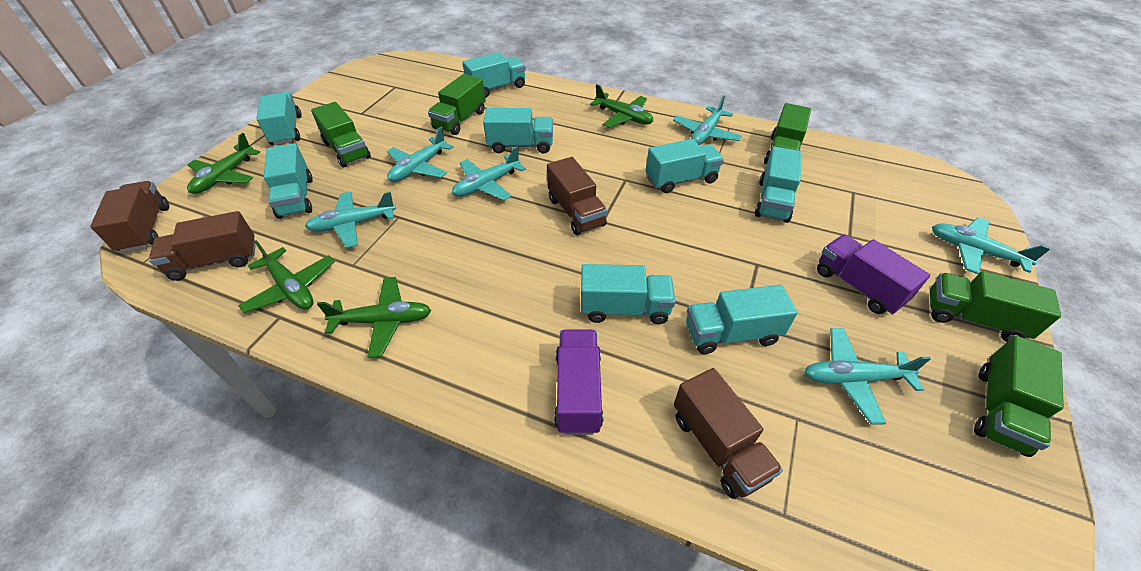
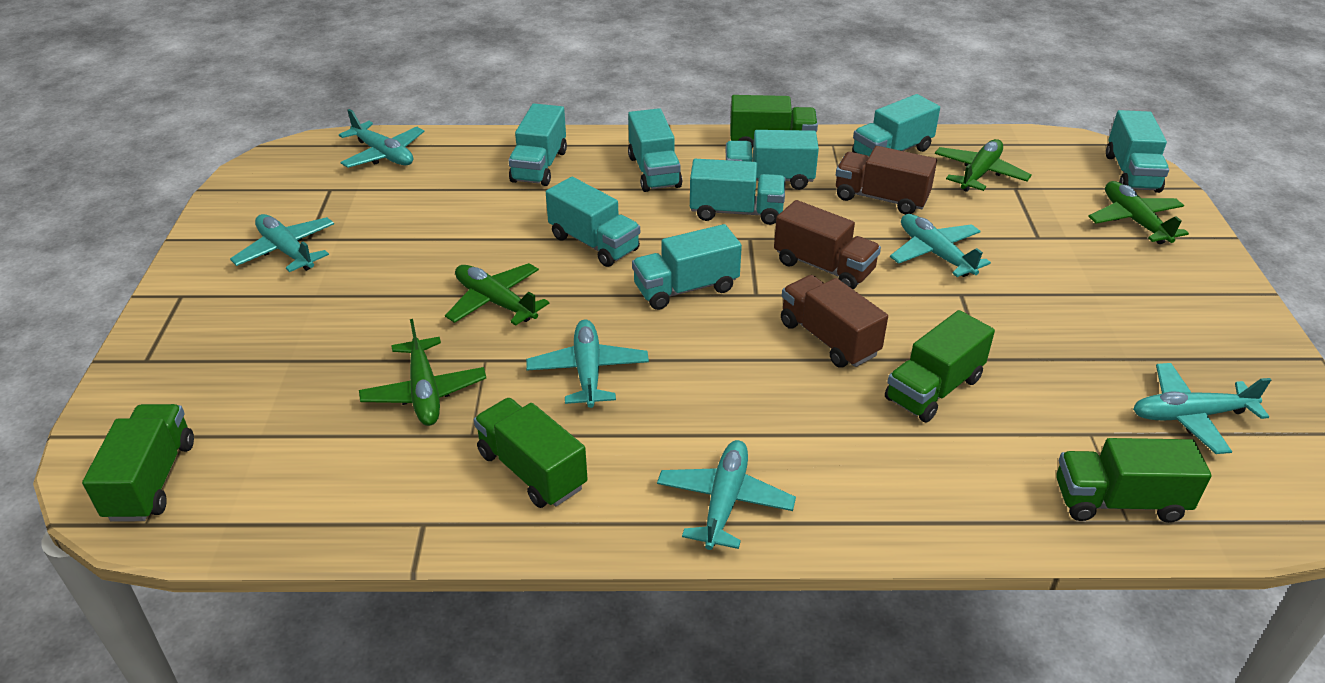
brown truck: 4 -> 3
purple truck: 2 -> 0

